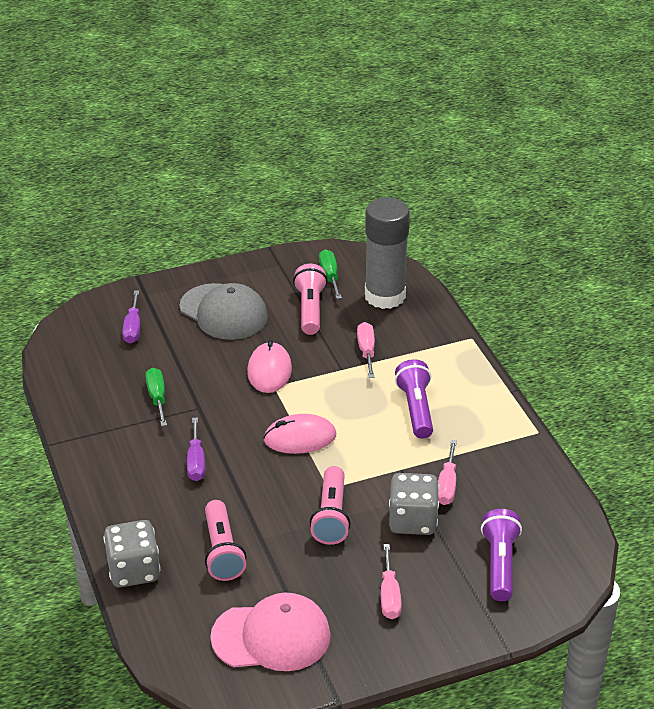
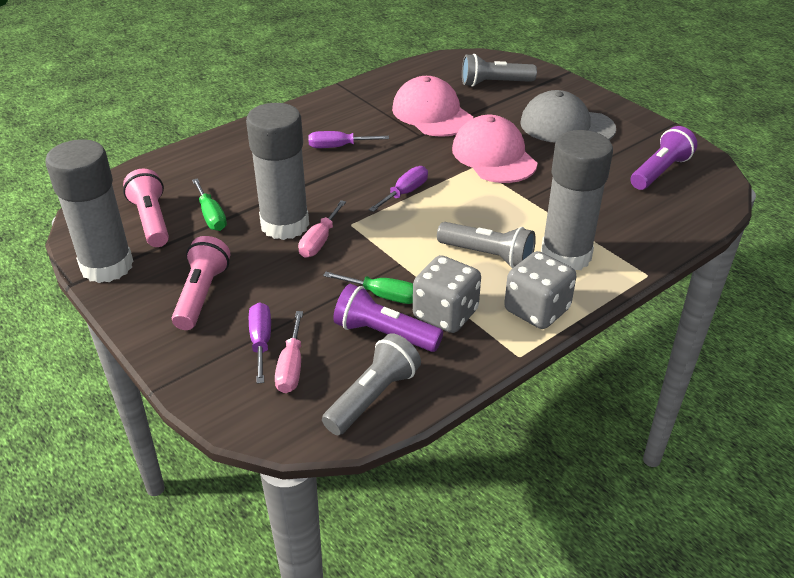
grey flashlight: 0 -> 3
grey glue stick: 1 -> 3
pink cap: 1 -> 2
pink flashlight: 3 -> 2
pink mouse: 2 -> 0
pink screwdriver: 3 -> 2
purple screwdriver: 2 -> 3

